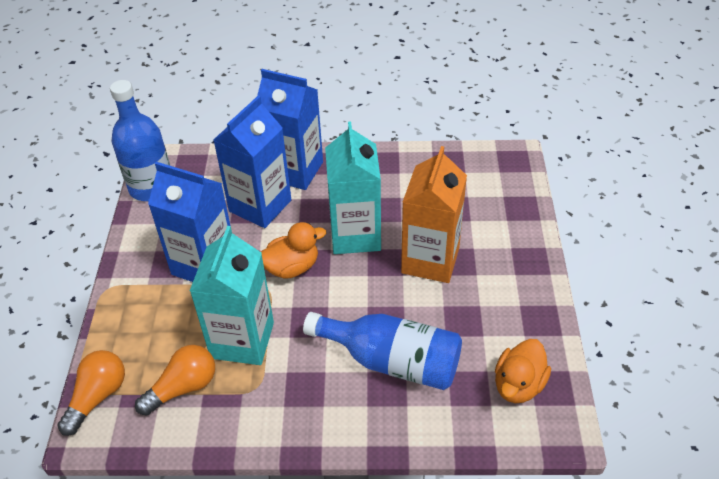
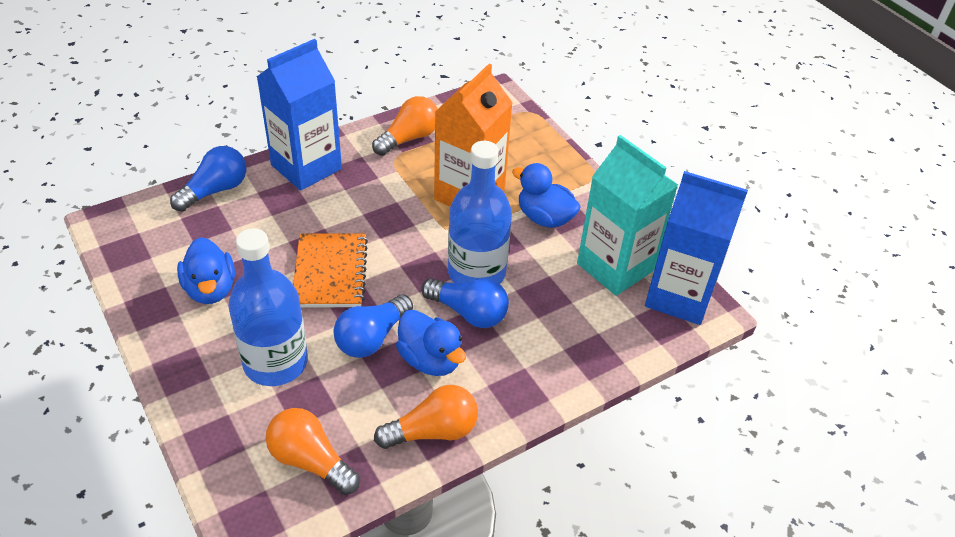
blue carton: 3 -> 2
blue duck: 0 -> 3
blue light bulb: 0 -> 3
orange duck: 2 -> 0
orange light bulb: 2 -> 3
orange notebook: 0 -> 1
turquoise carton: 2 -> 1

